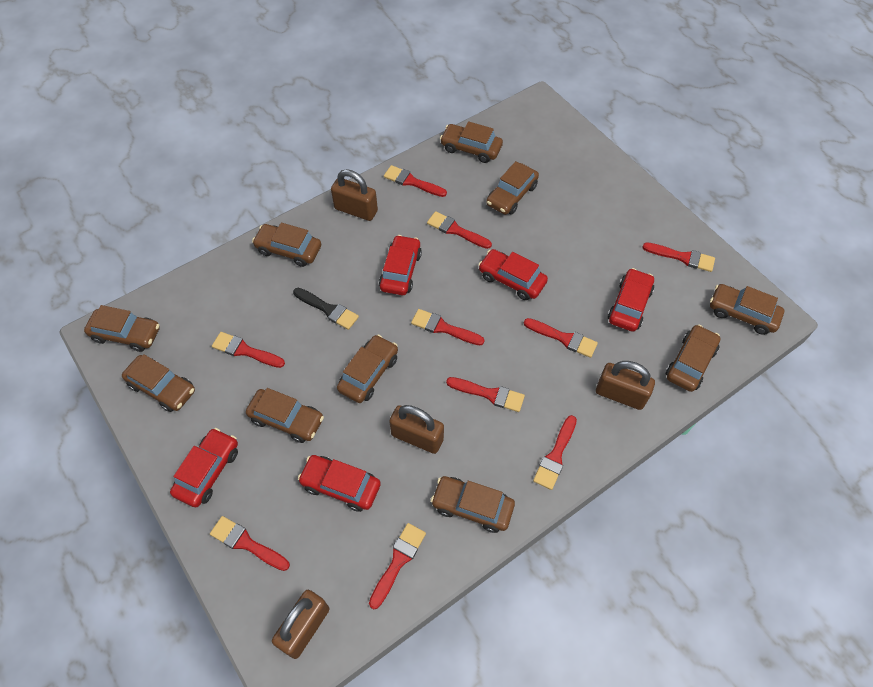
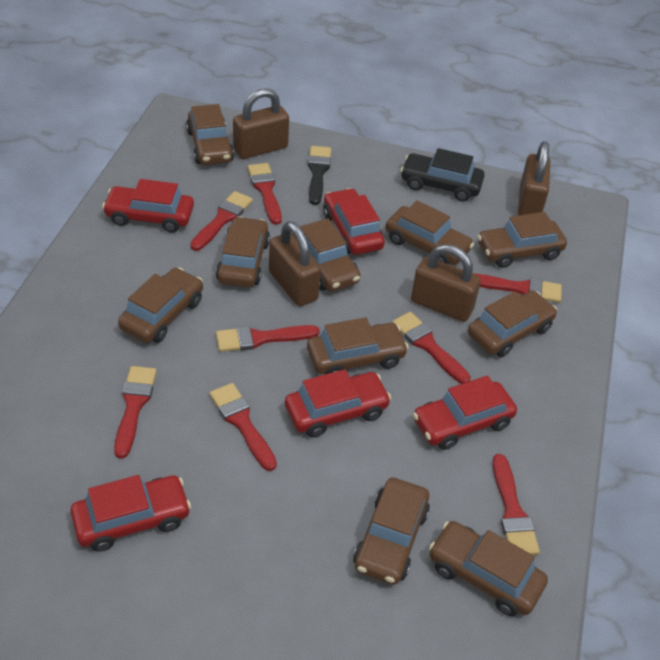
black car: 0 -> 1
red brush: 10 -> 8

